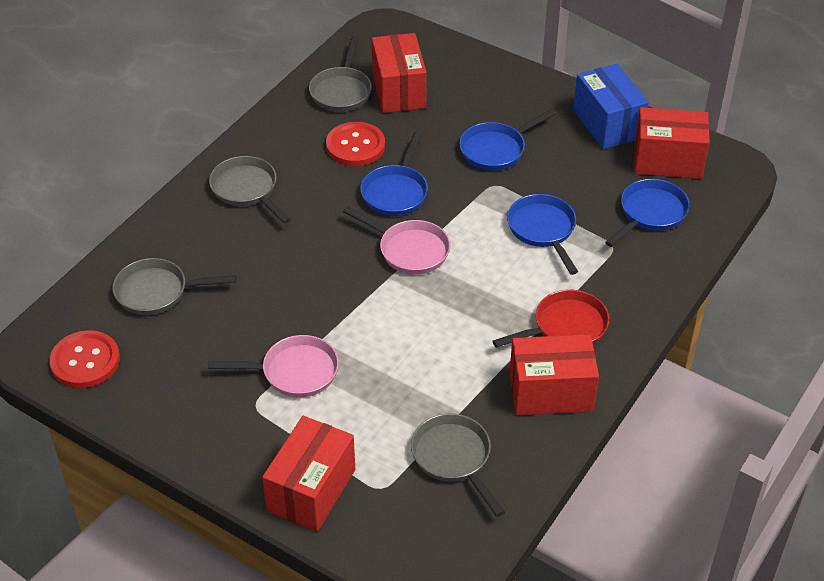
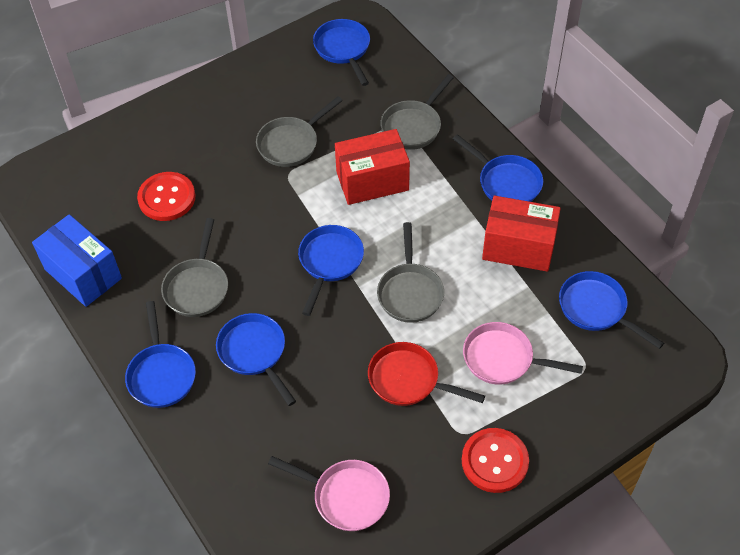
blue pan: 4 -> 6
red box: 4 -> 2

